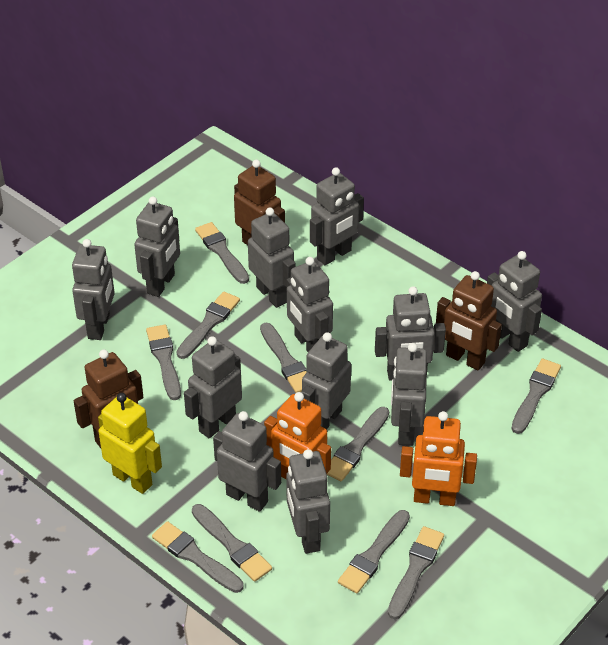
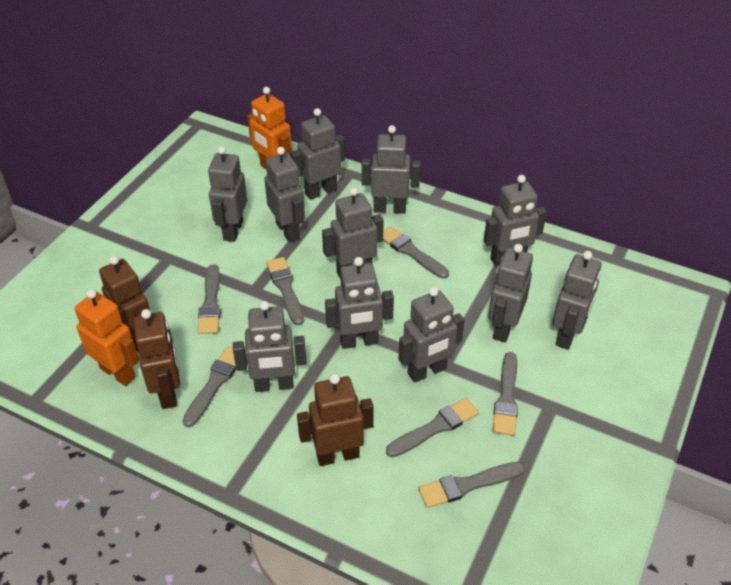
grey brush: 10 -> 7
grey robot: 12 -> 11
yellow robot: 1 -> 0

